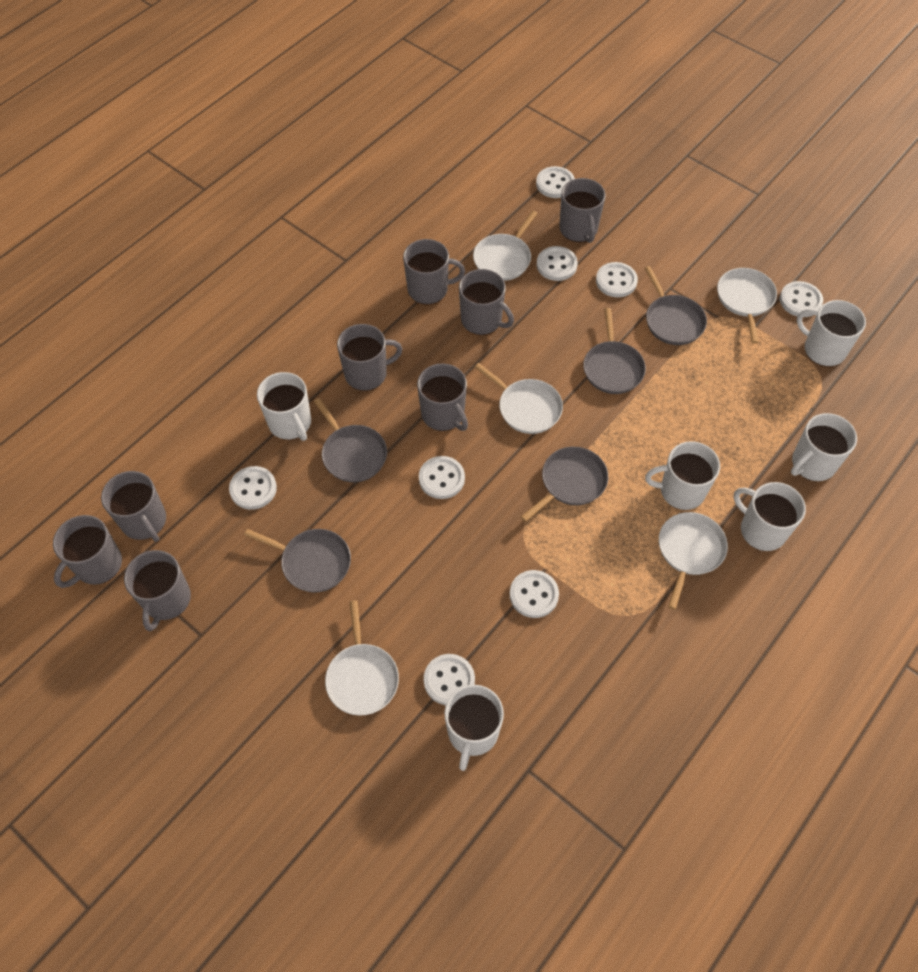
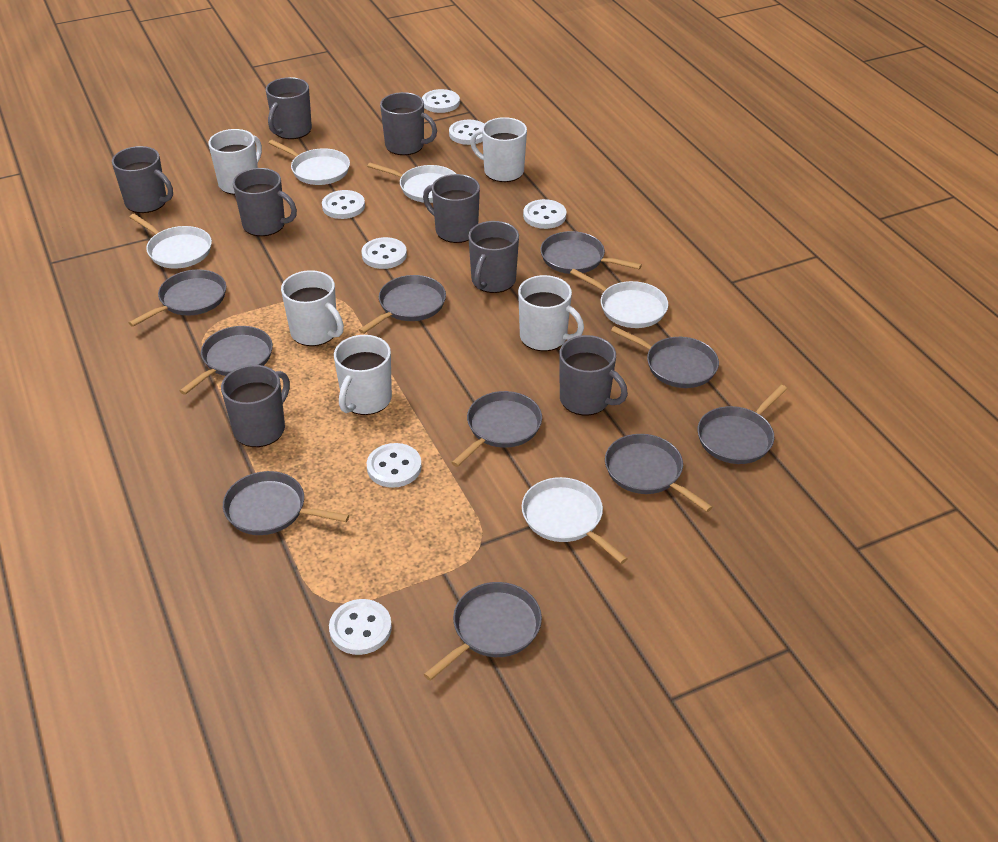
grey pan: 5 -> 10
white button: 8 -> 7
white mug: 6 -> 5

